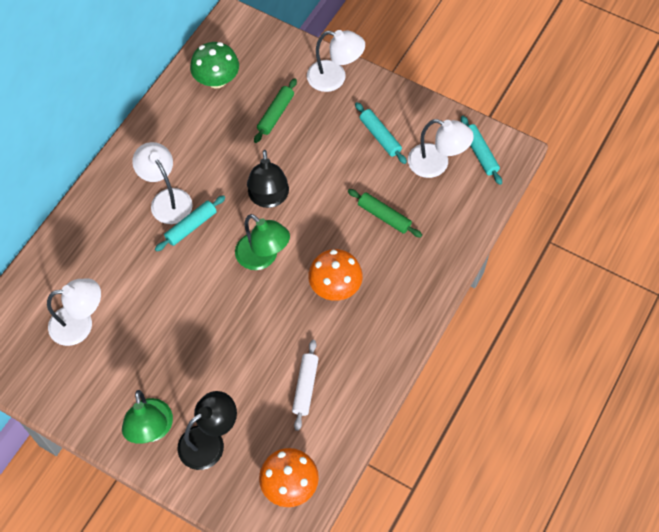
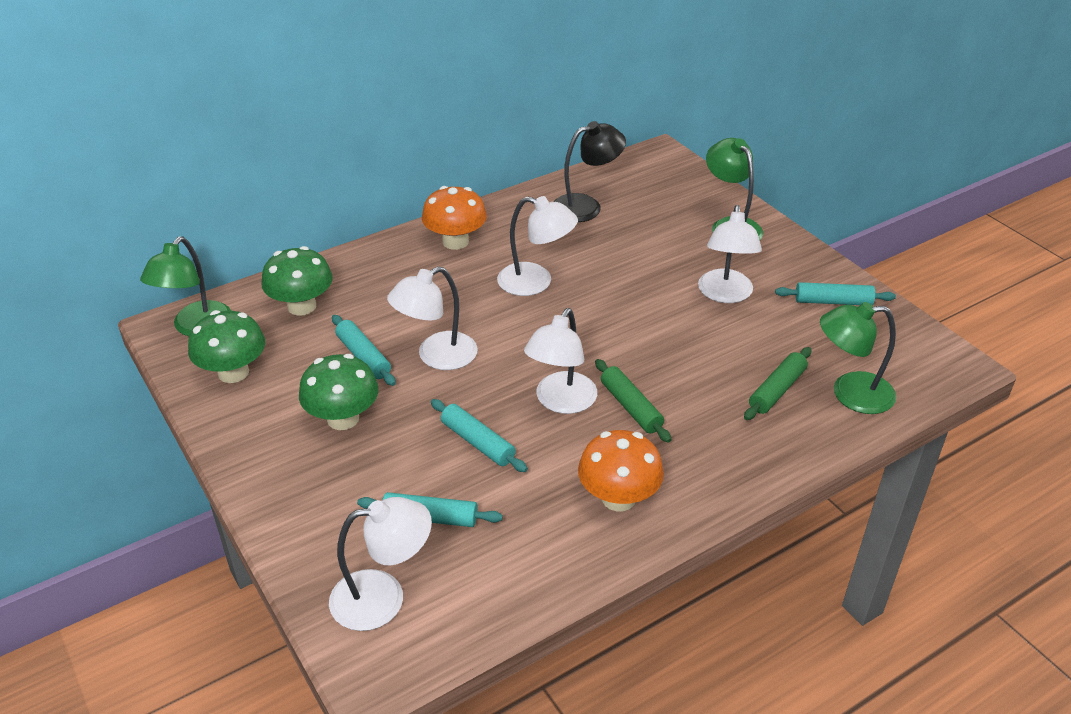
black lamp: 2 -> 1
green lamp: 2 -> 3
green mushroom: 1 -> 3
turquoise rolling pin: 3 -> 4
white lamp: 4 -> 5
white rolling pin: 1 -> 0

